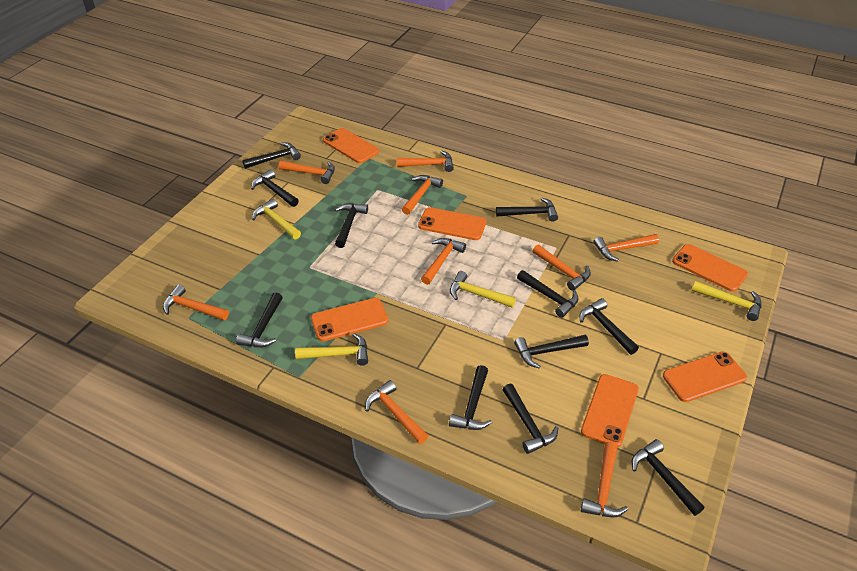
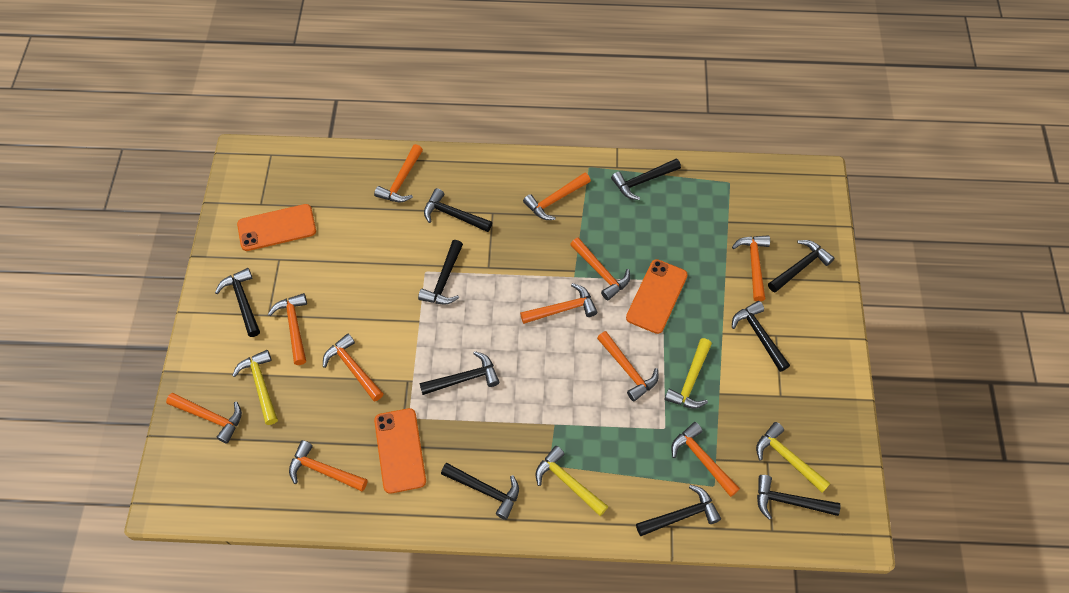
black hammer: 11 -> 10
orange hammer: 9 -> 11
orange phone: 6 -> 3

